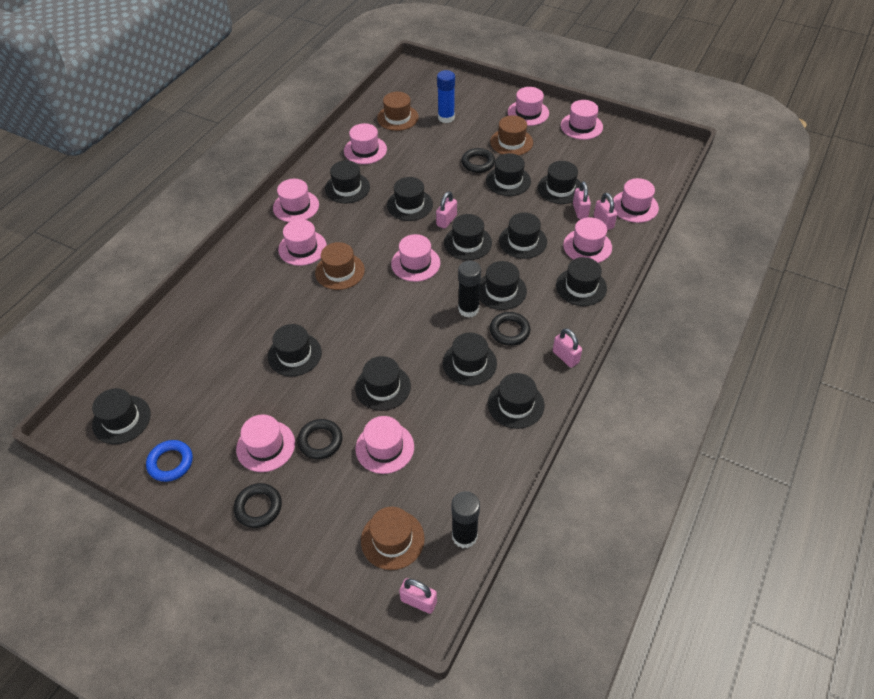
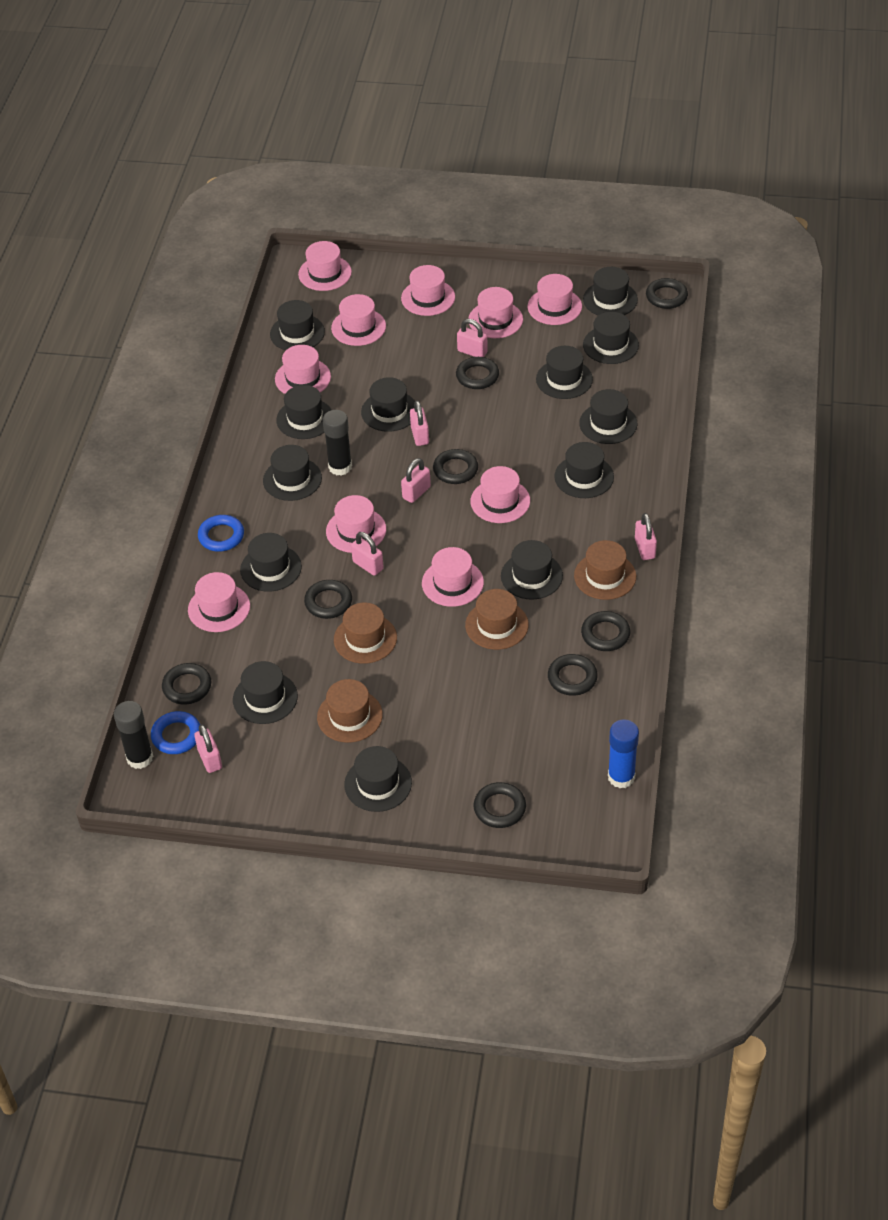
black ring: 4 -> 8
blue ring: 1 -> 2
pink padlock: 5 -> 6

